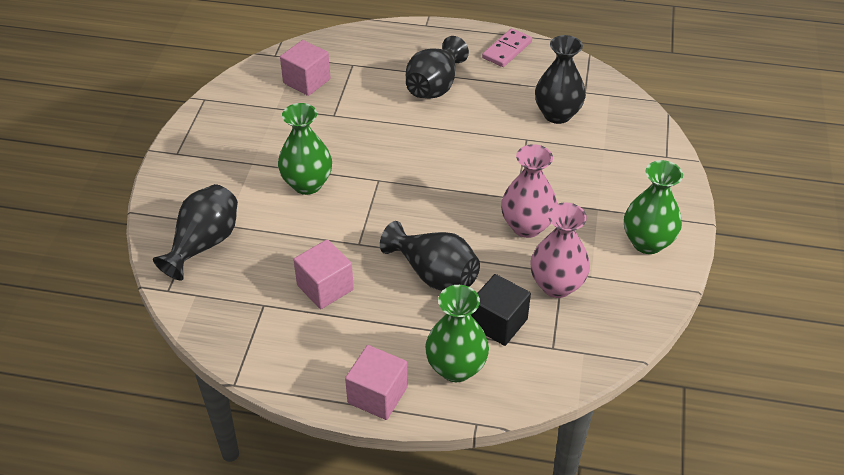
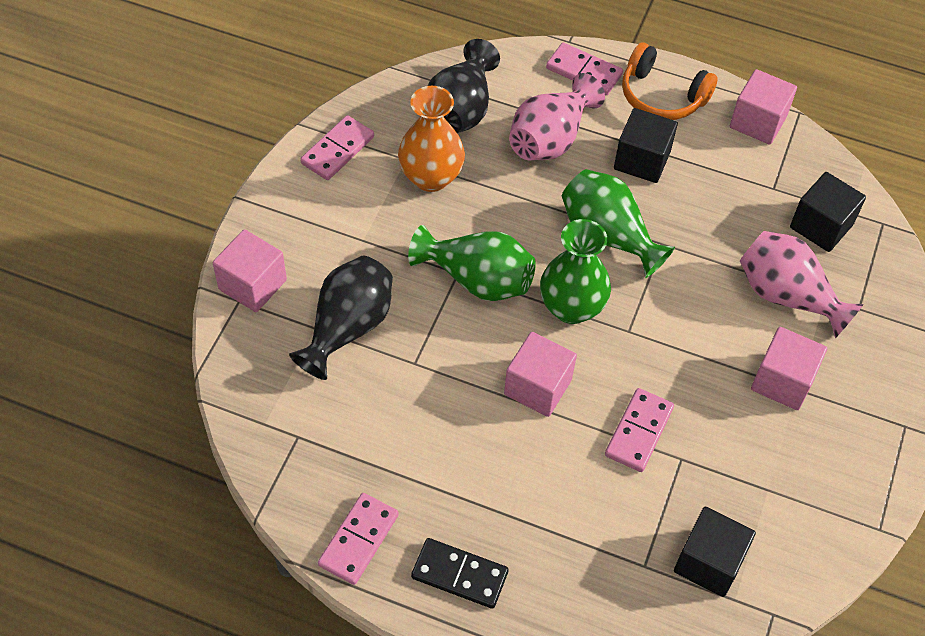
black cube: 1 -> 3
black domino: 0 -> 1
black vase: 4 -> 2
orange headphones: 0 -> 1
orange vase: 0 -> 1
pink cube: 3 -> 4
pink domino: 1 -> 4

